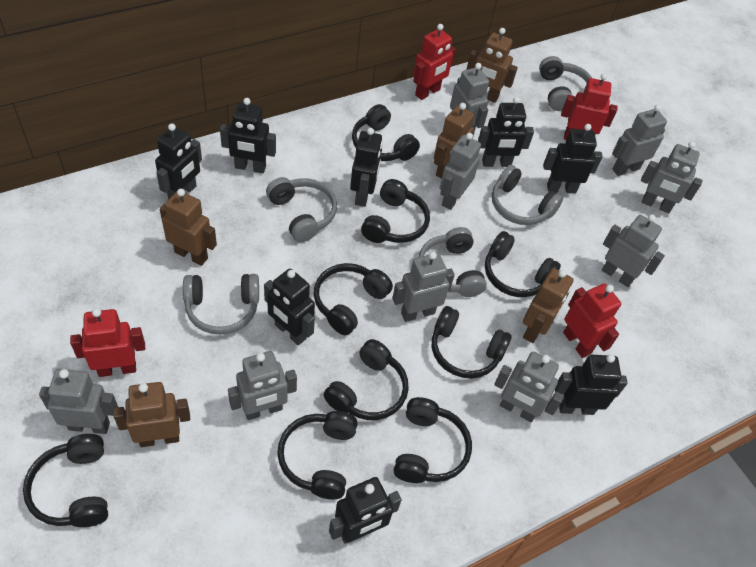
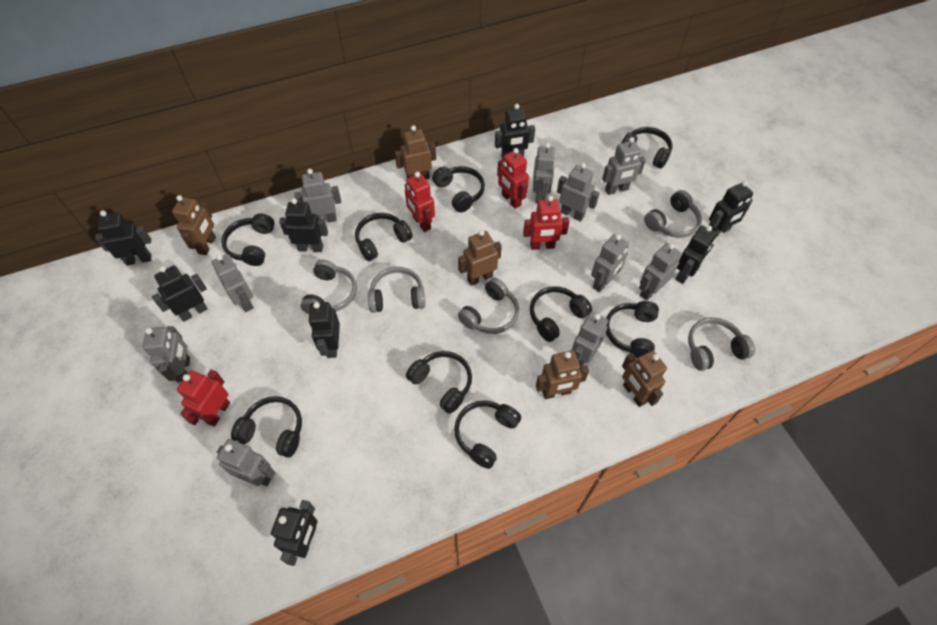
grey robot: 9 -> 10

